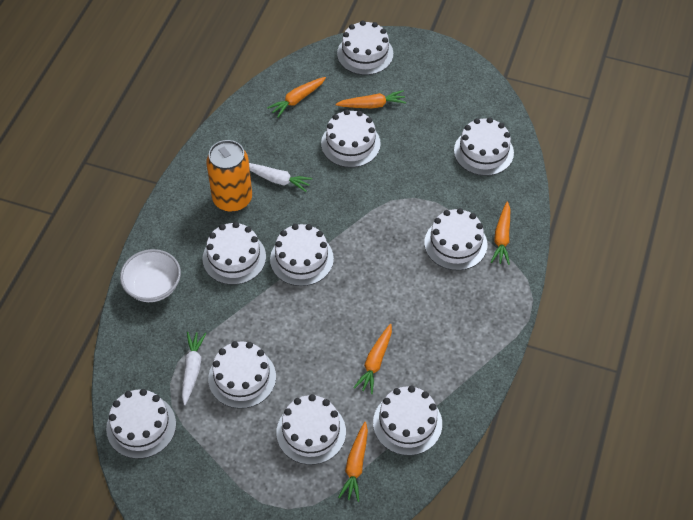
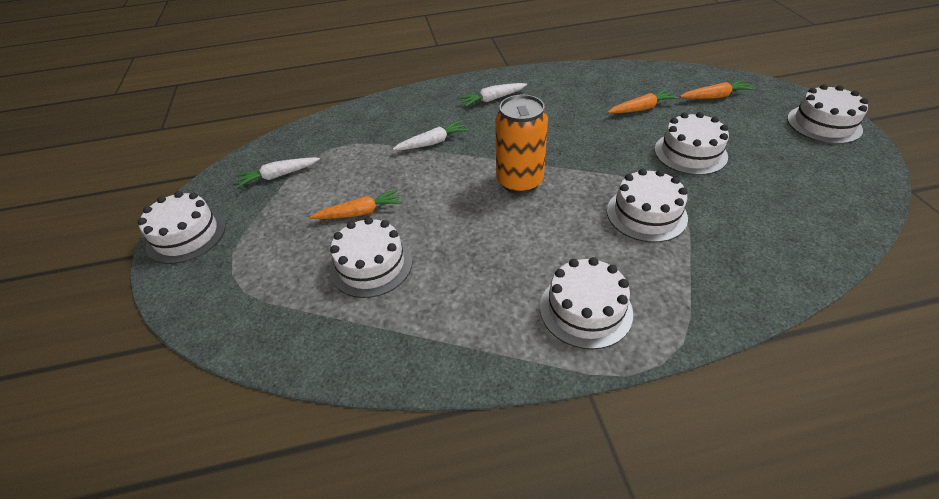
orange carrot: 5 -> 3
white bowl: 1 -> 0
white cake: 10 -> 6
white carrot: 2 -> 3

